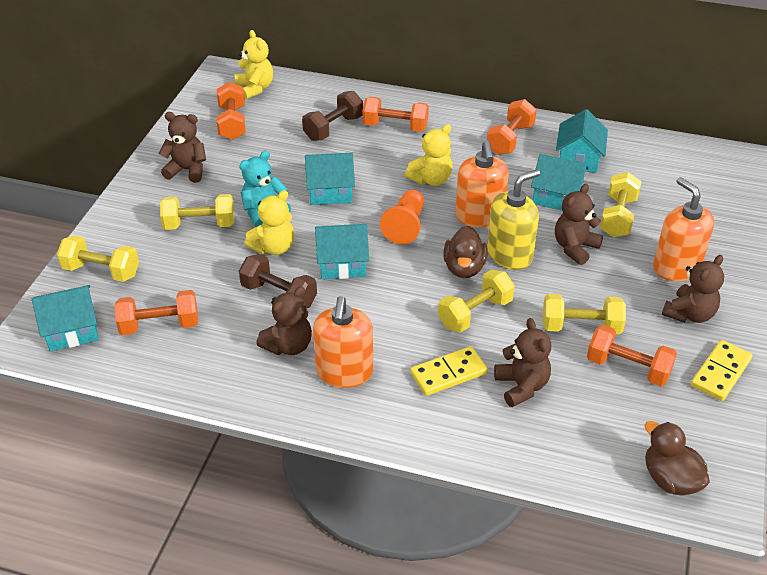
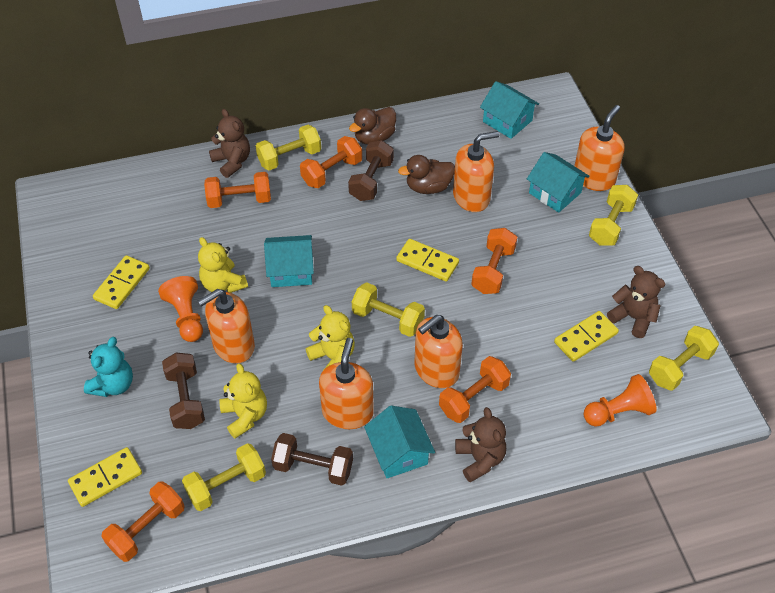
brown dumbbell: 2 -> 3
brown teddy bear: 5 -> 3
orange pawn: 1 -> 2
orange soap dispenser: 3 -> 5
turquoise house: 5 -> 4
yellow domino: 2 -> 4
yellow soap dispenser: 1 -> 0

